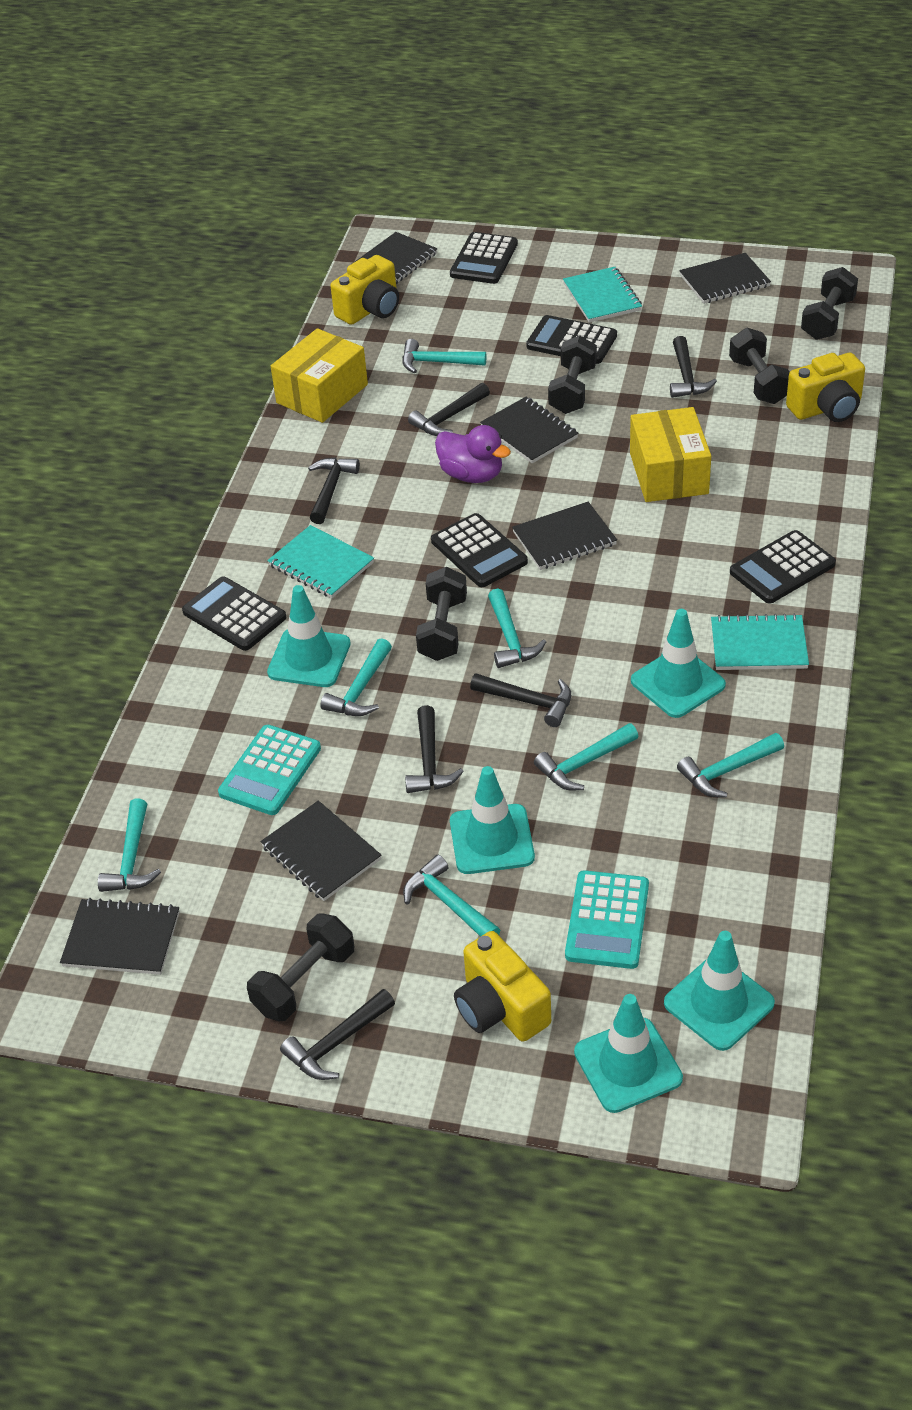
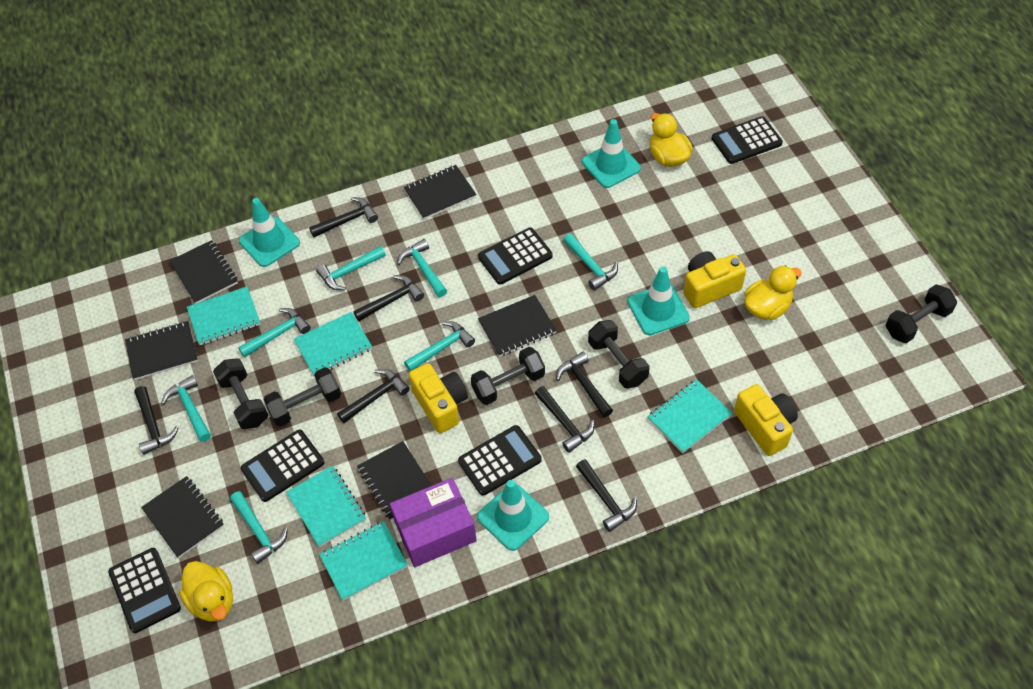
black hammer: 6 -> 7
purple box: 0 -> 1
purple duck: 1 -> 0
turquoise calculator: 2 -> 0
turquoise notebook: 3 -> 5
turquoise traffic cone: 5 -> 4
yellow box: 2 -> 0
yellow duck: 0 -> 3

